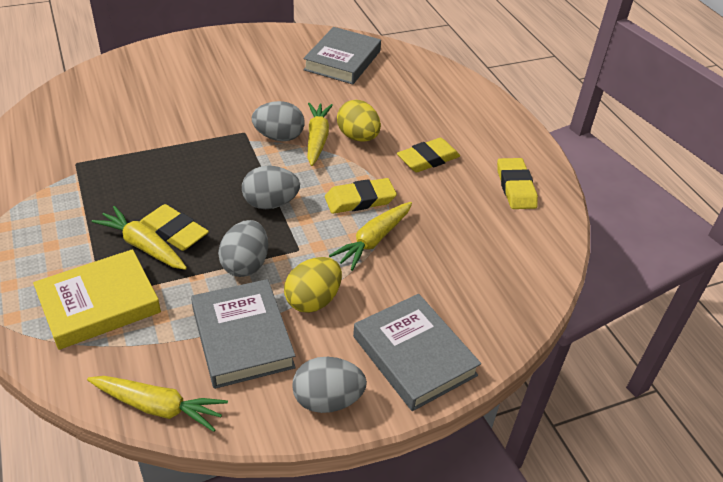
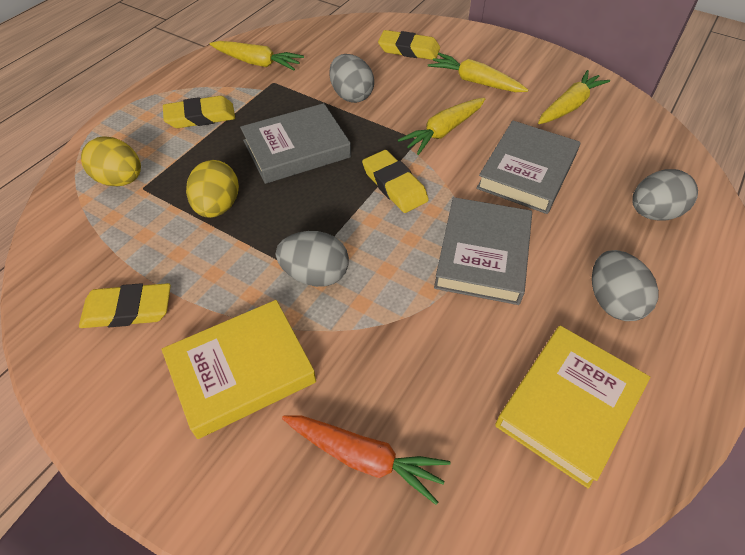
orange carrot: 0 -> 1
yellow book: 1 -> 2

